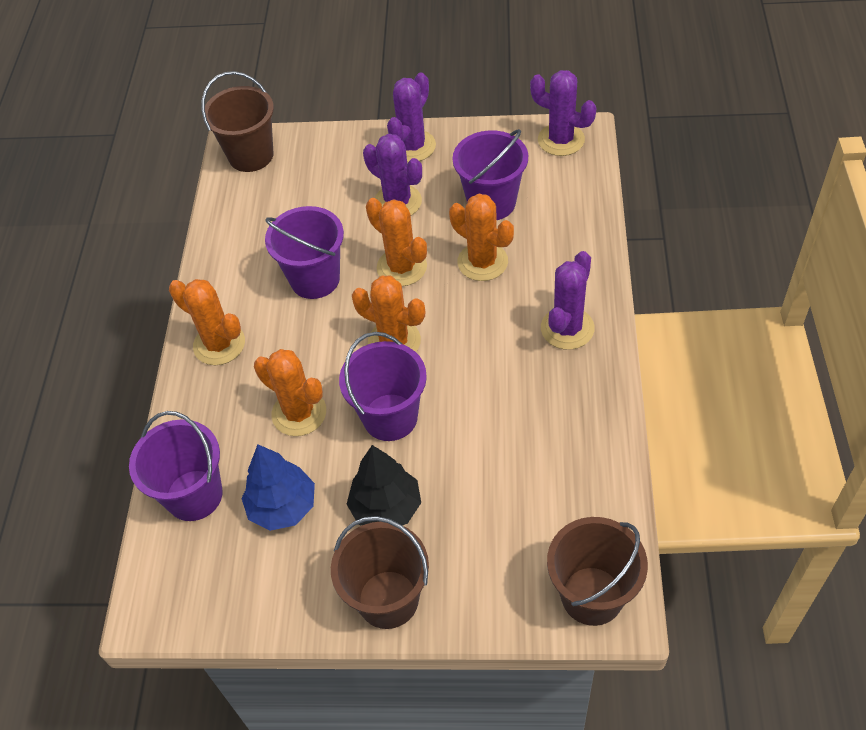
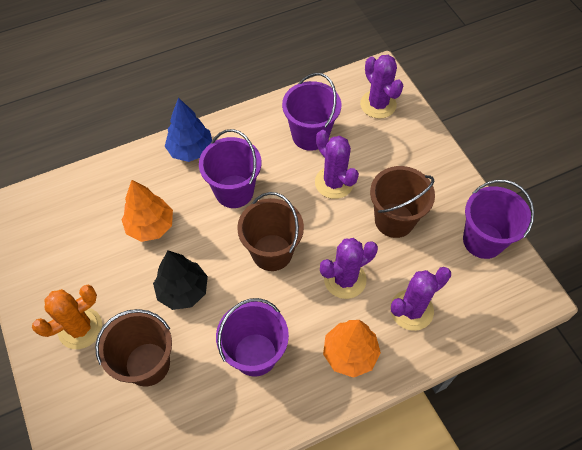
orange cactus: 5 -> 1
orange tree: 0 -> 2

